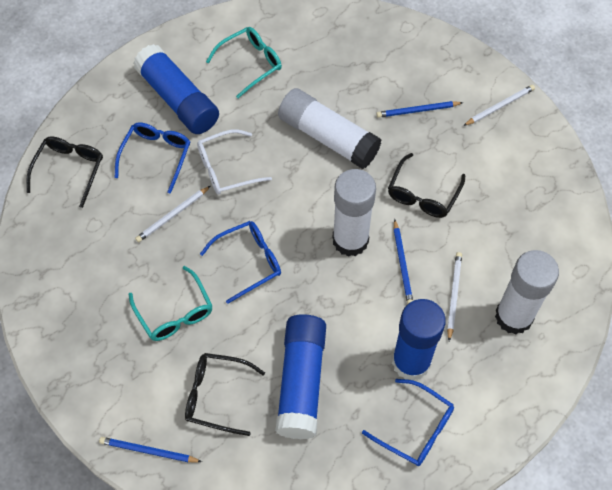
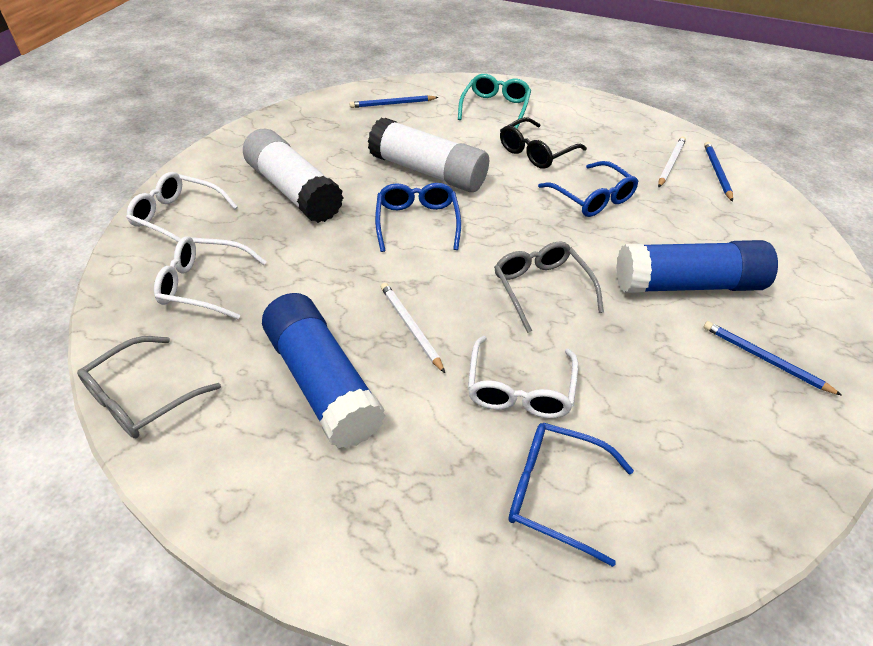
black glasses: 3 -> 1
blue glue stick: 3 -> 2
grey glasses: 0 -> 2
turquoise glasses: 2 -> 1
white glasses: 1 -> 3
white glue stick: 3 -> 2
white pencil: 3 -> 2

